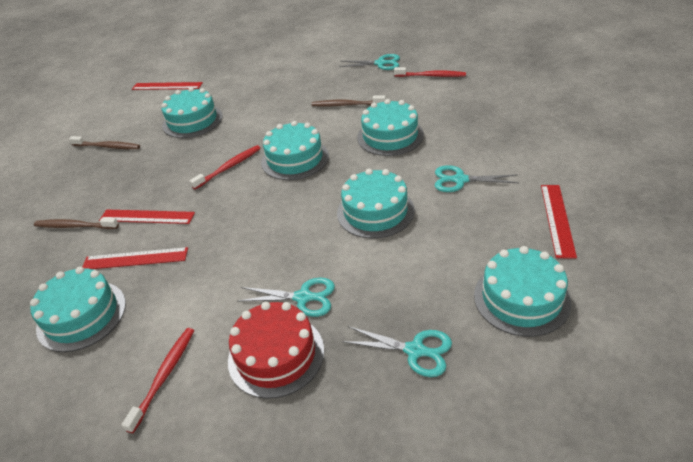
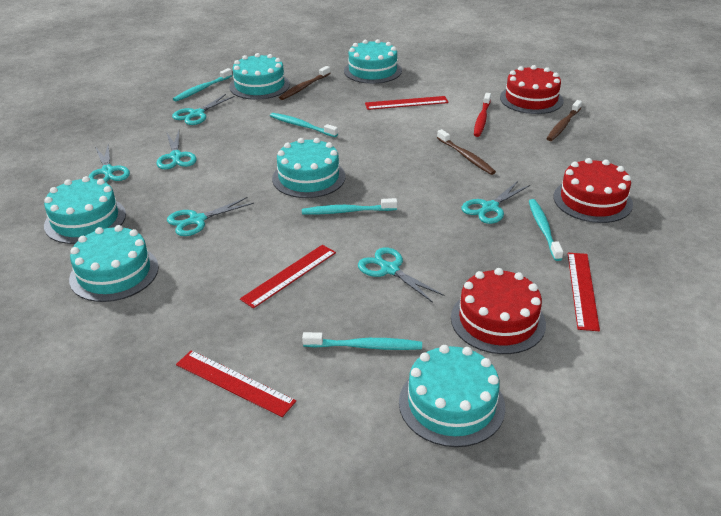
red cake: 1 -> 3
red toothbrush: 3 -> 1
turquoise scissors: 4 -> 6
turquoise toothbrush: 0 -> 5

